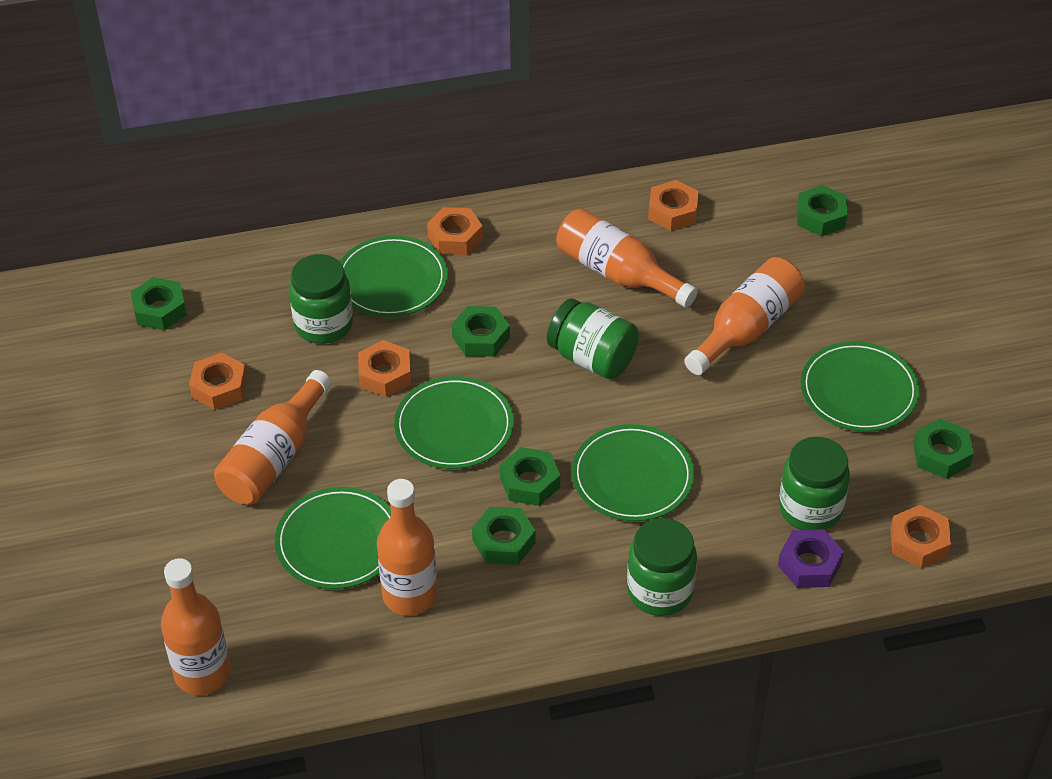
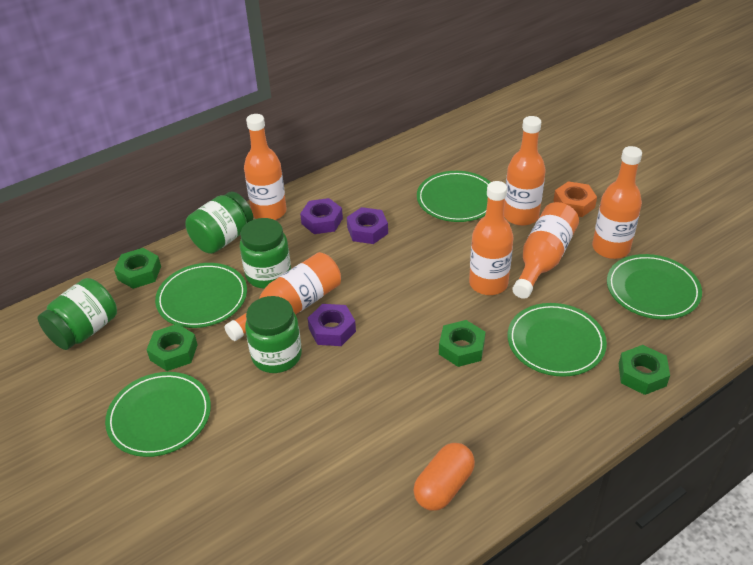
green nut: 6 -> 4
orange bottle: 5 -> 6
orange capsule: 0 -> 1
orange nut: 5 -> 1
purple nut: 1 -> 3

